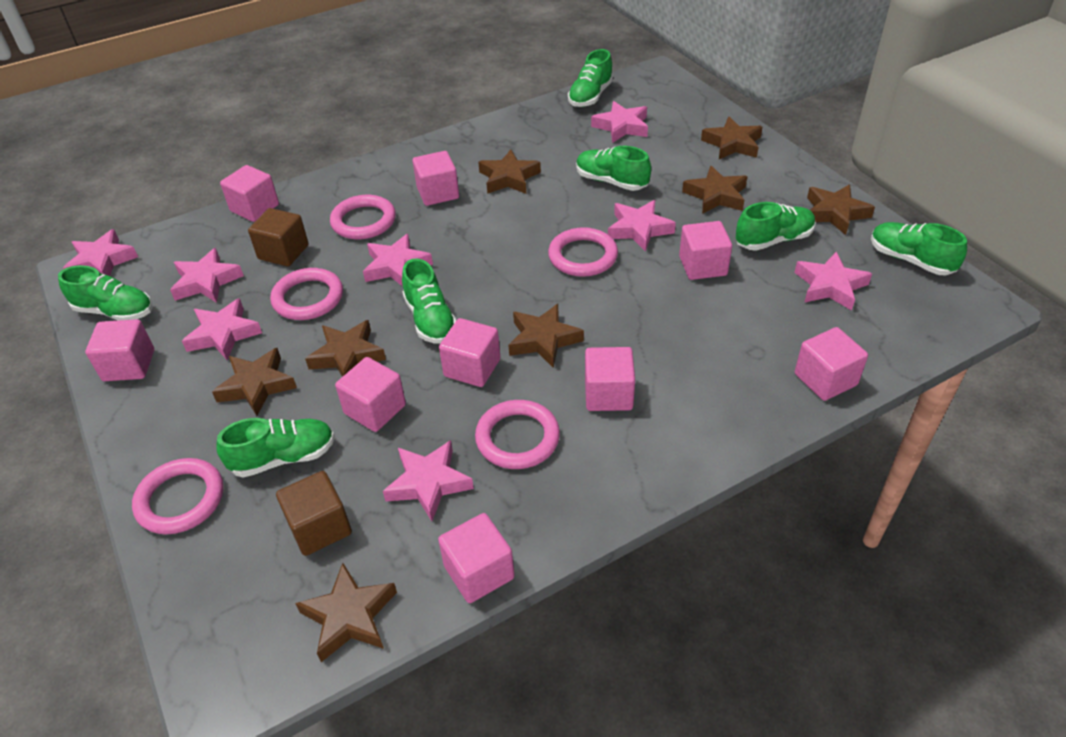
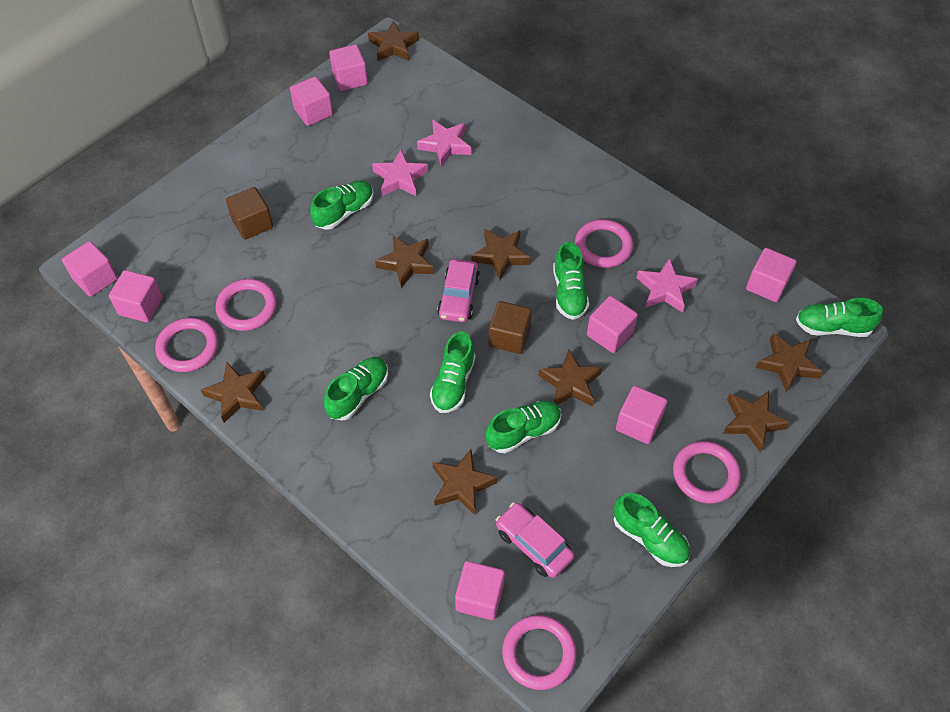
pink car: 0 -> 2
pink cube: 9 -> 8
pink star: 8 -> 3

